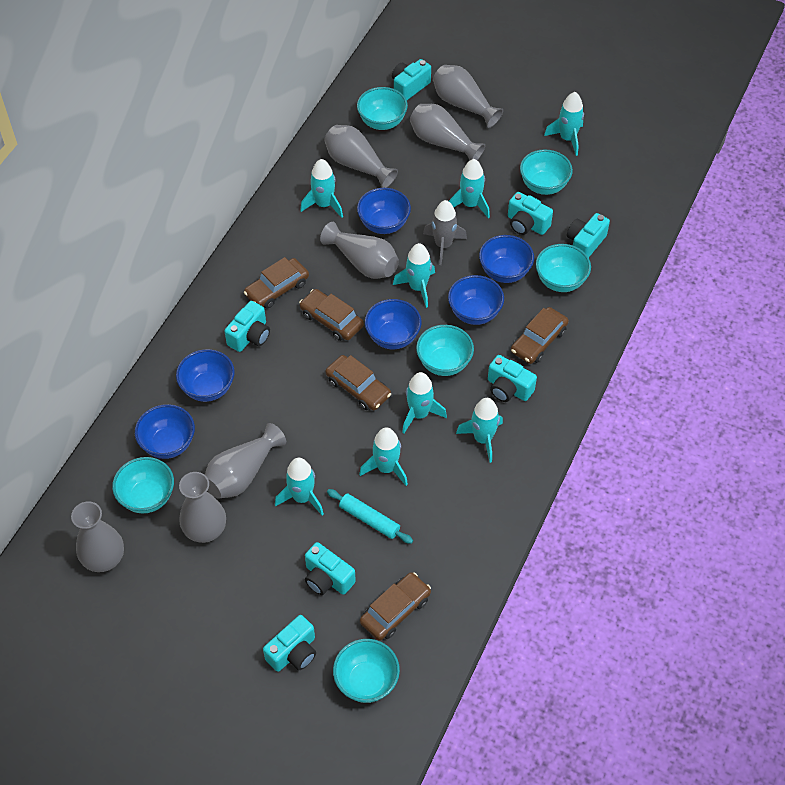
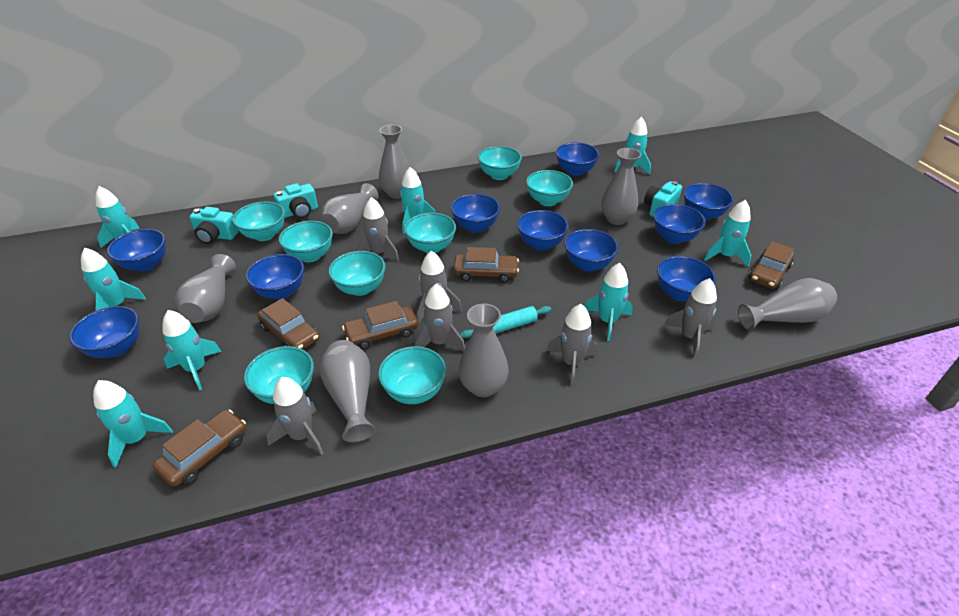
blue bowl: 6 -> 10
grey rocket: 1 -> 6
turquoise bowl: 6 -> 8
turquoise camera: 7 -> 3

